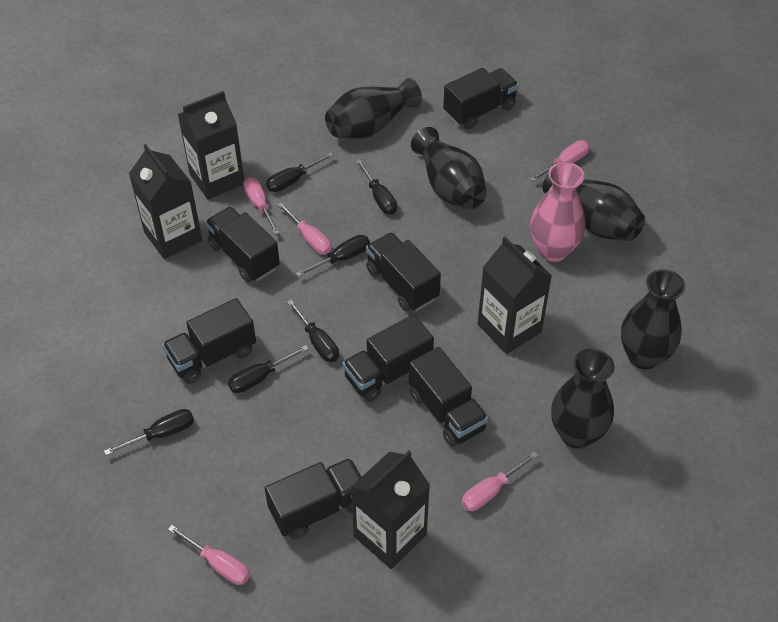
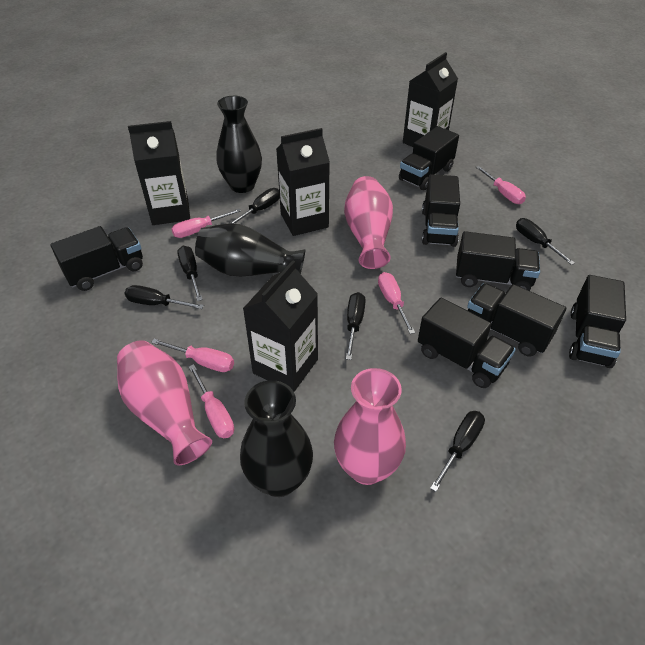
black vase: 5 -> 3
pink vase: 1 -> 3

